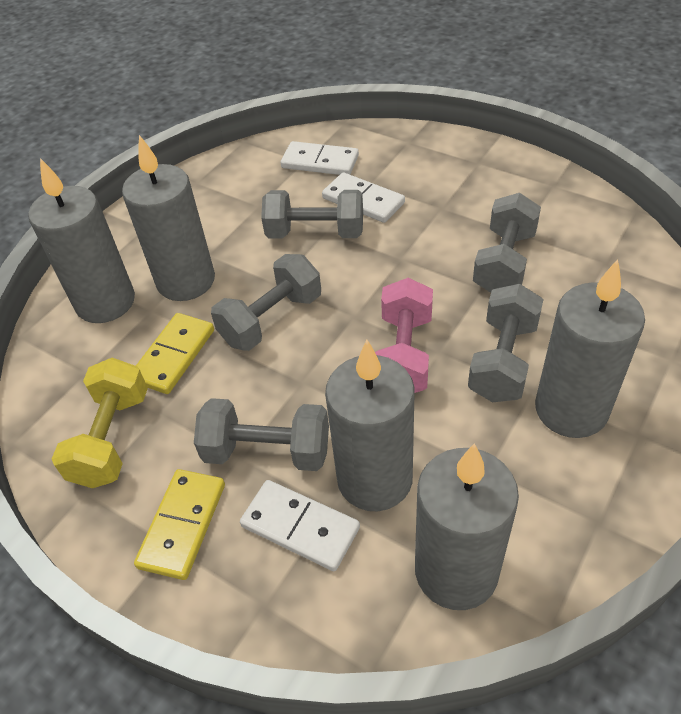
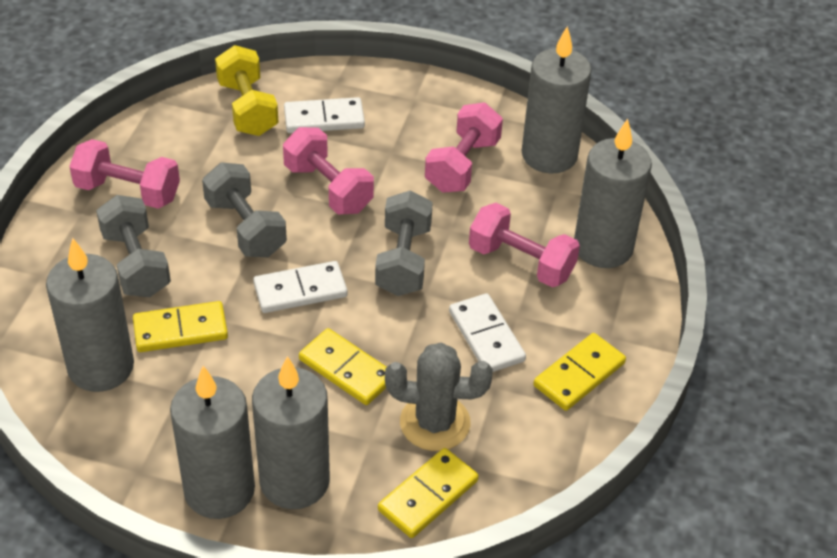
grey cactus: 0 -> 1
grey dumbbell: 5 -> 3
pink dumbbell: 1 -> 4
yellow domino: 2 -> 4

